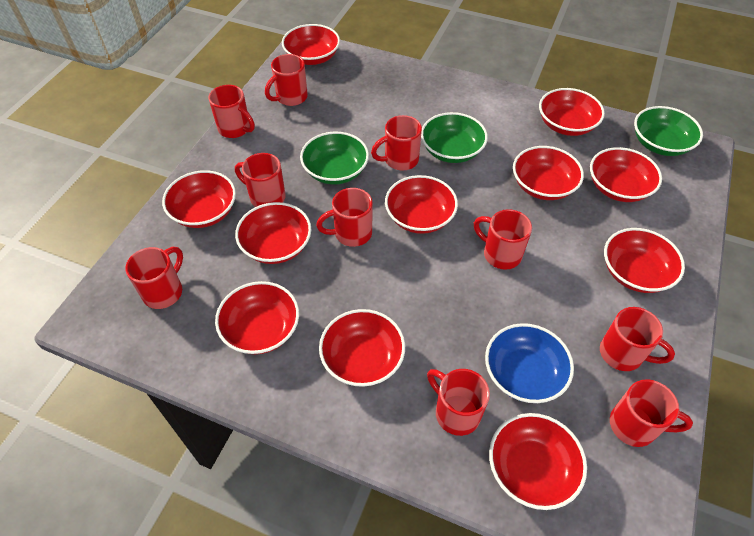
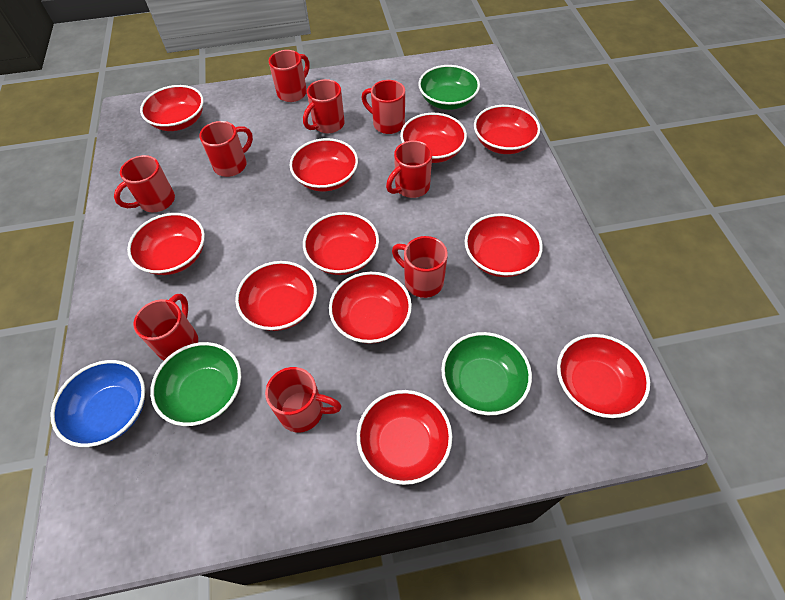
red mug: 10 -> 9

